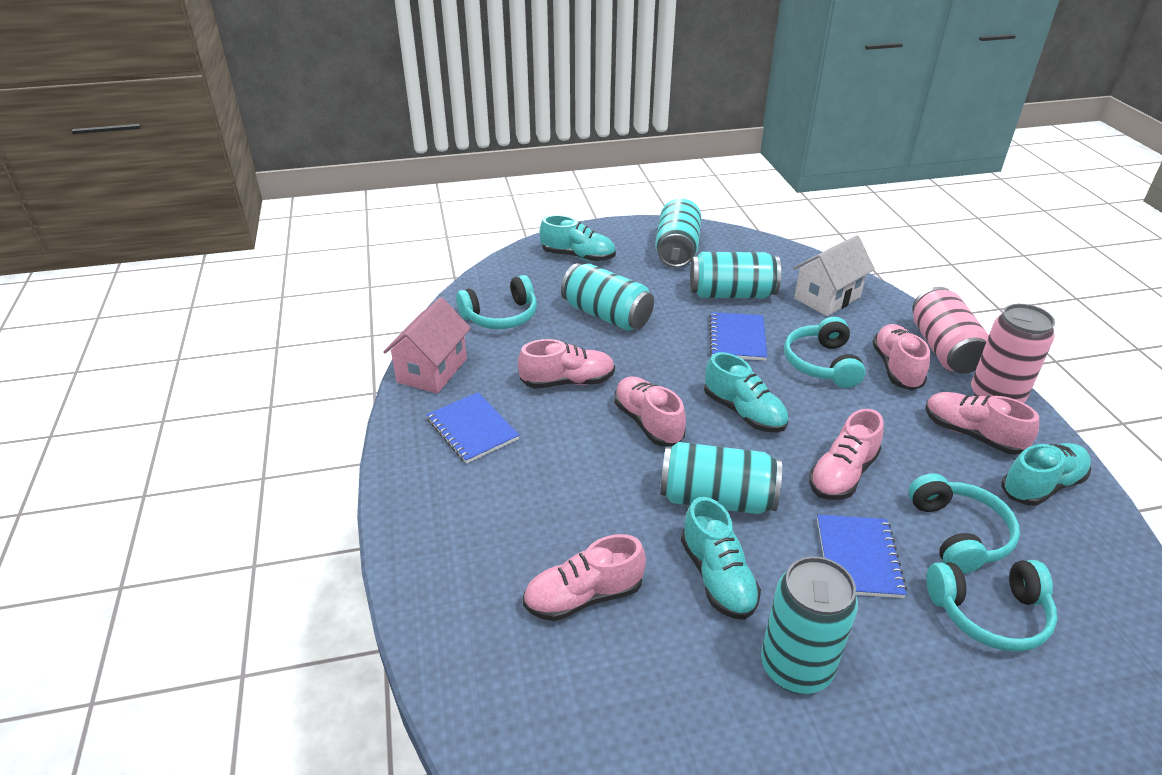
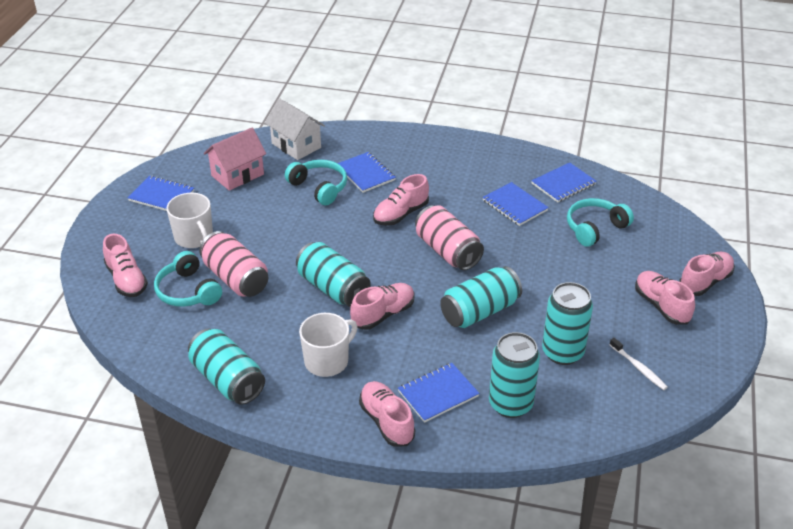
blue notebook: 3 -> 5
turquoise headphones: 4 -> 3
turquoise shoe: 4 -> 0
white mug: 0 -> 2
white toothbrush: 0 -> 1

